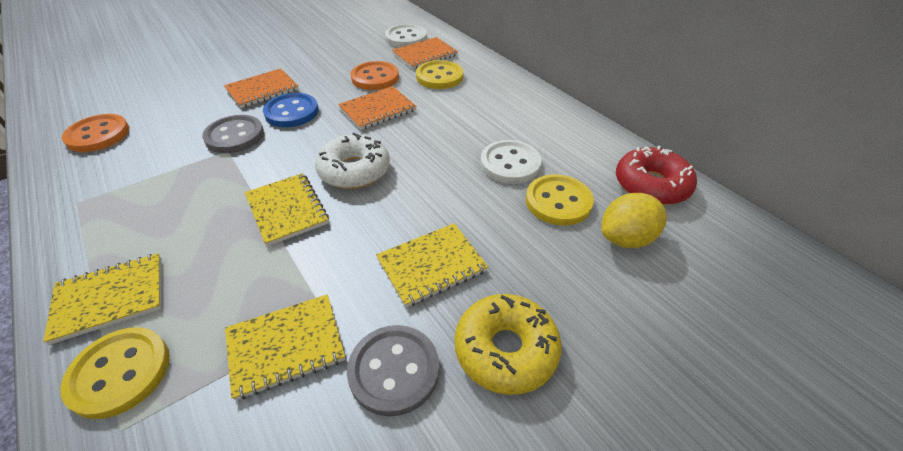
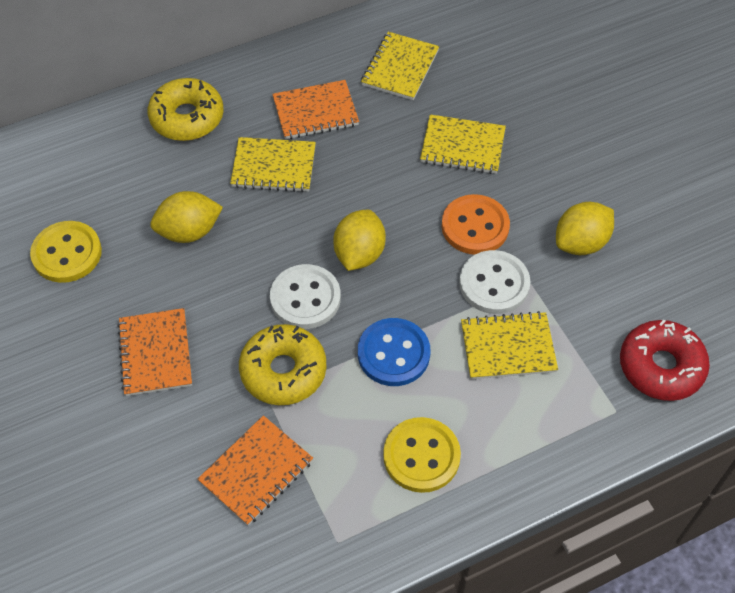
grey button: 2 -> 0
orange button: 2 -> 1
white donut: 1 -> 0
yellow button: 3 -> 2
yellow donut: 1 -> 2
yellow lemon: 1 -> 3

